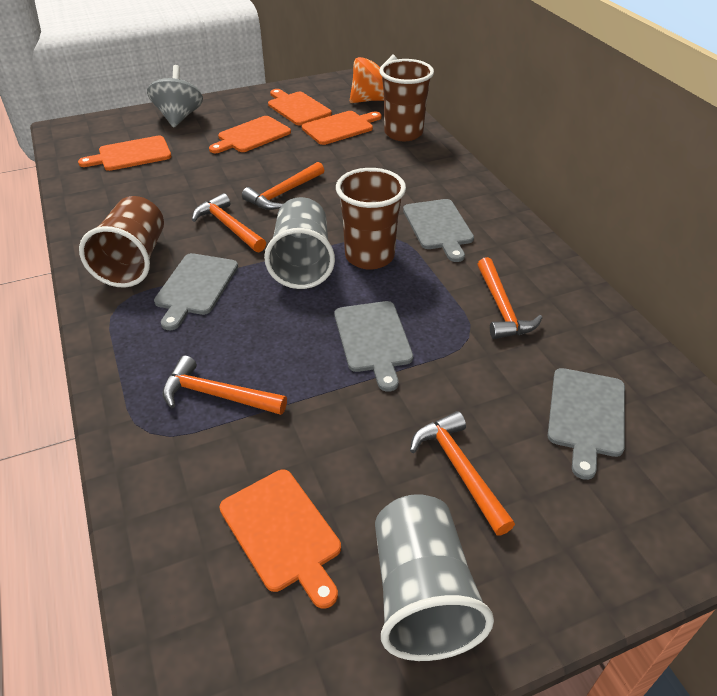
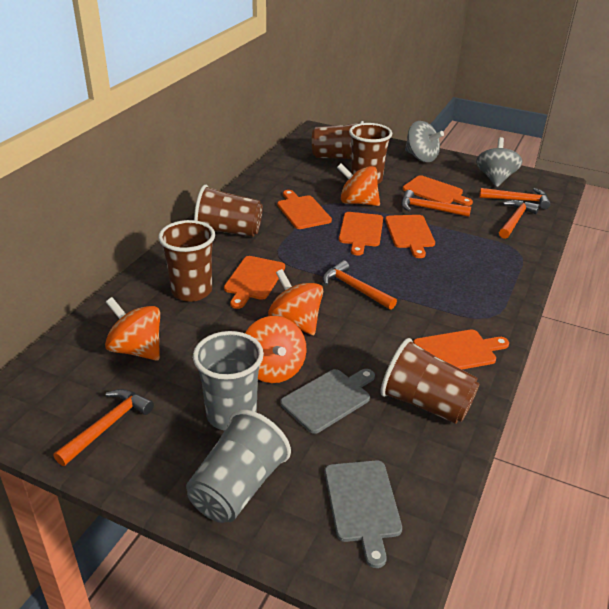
brown cup: 3 -> 5
grey cutting board: 4 -> 2
grey spinning top: 1 -> 2
orange cutting board: 5 -> 6
orange spinning top: 1 -> 4

